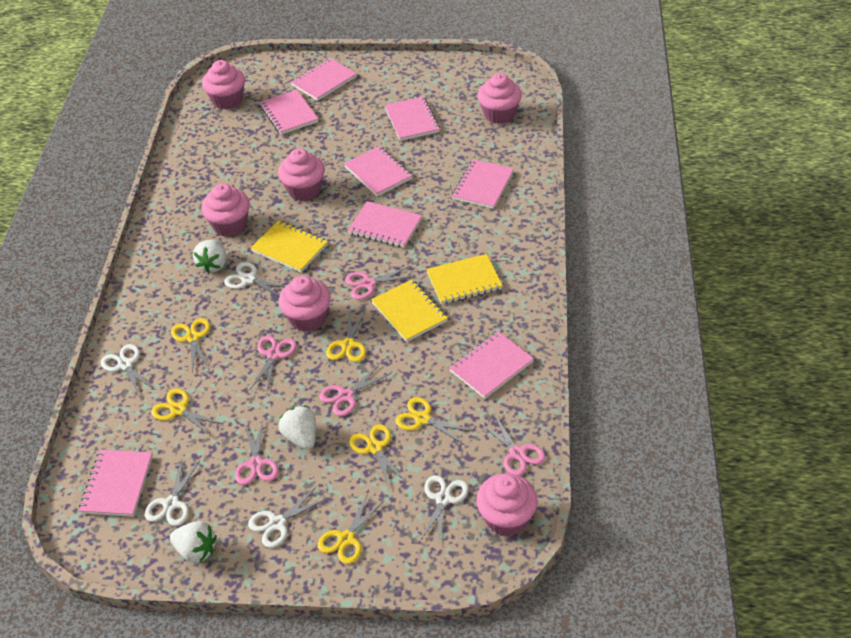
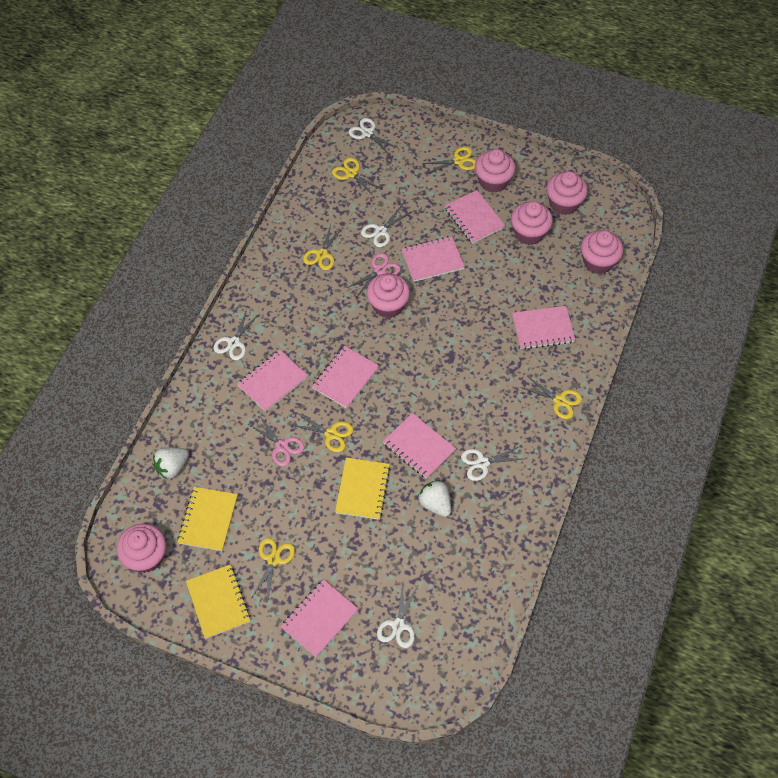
pink notebook: 8 -> 7
pink scissors: 5 -> 2
white strawberry: 3 -> 2

